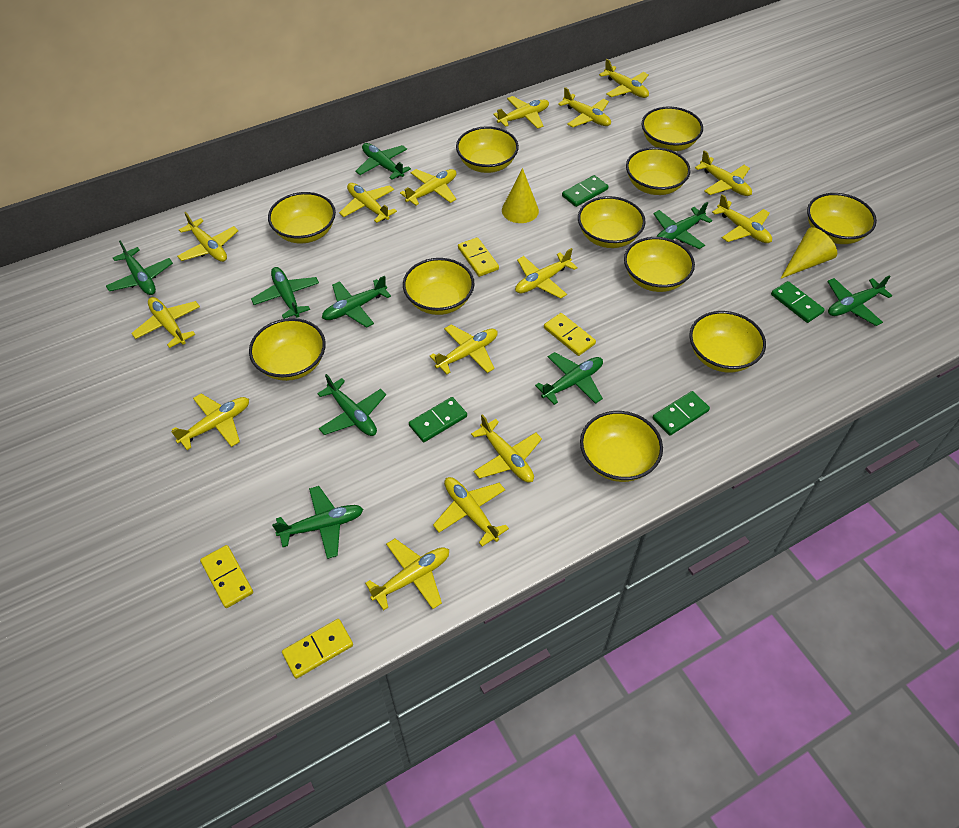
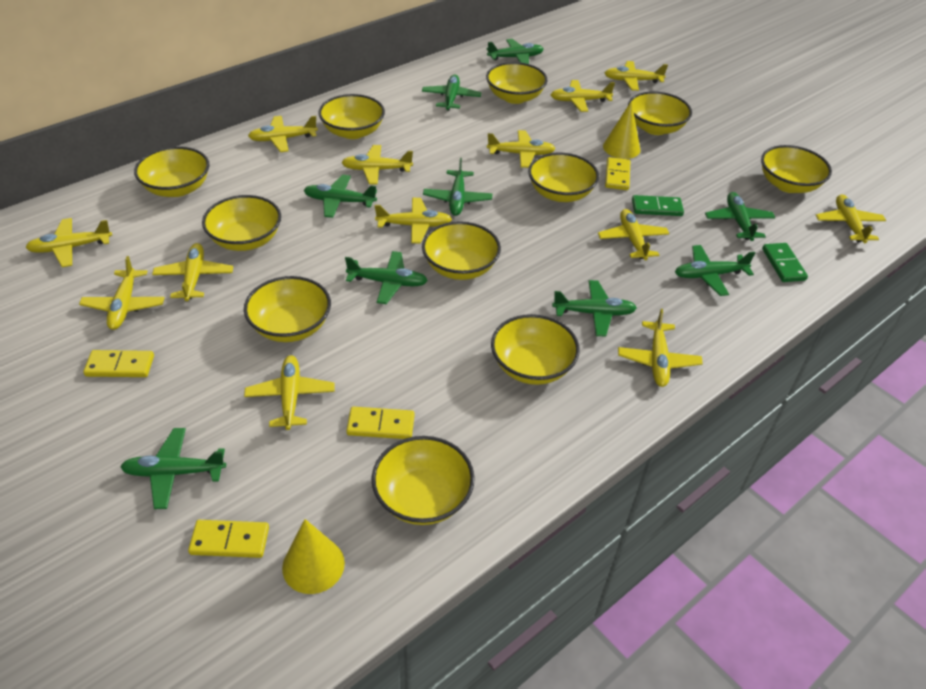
green domino: 4 -> 2
yellow plane: 15 -> 13

